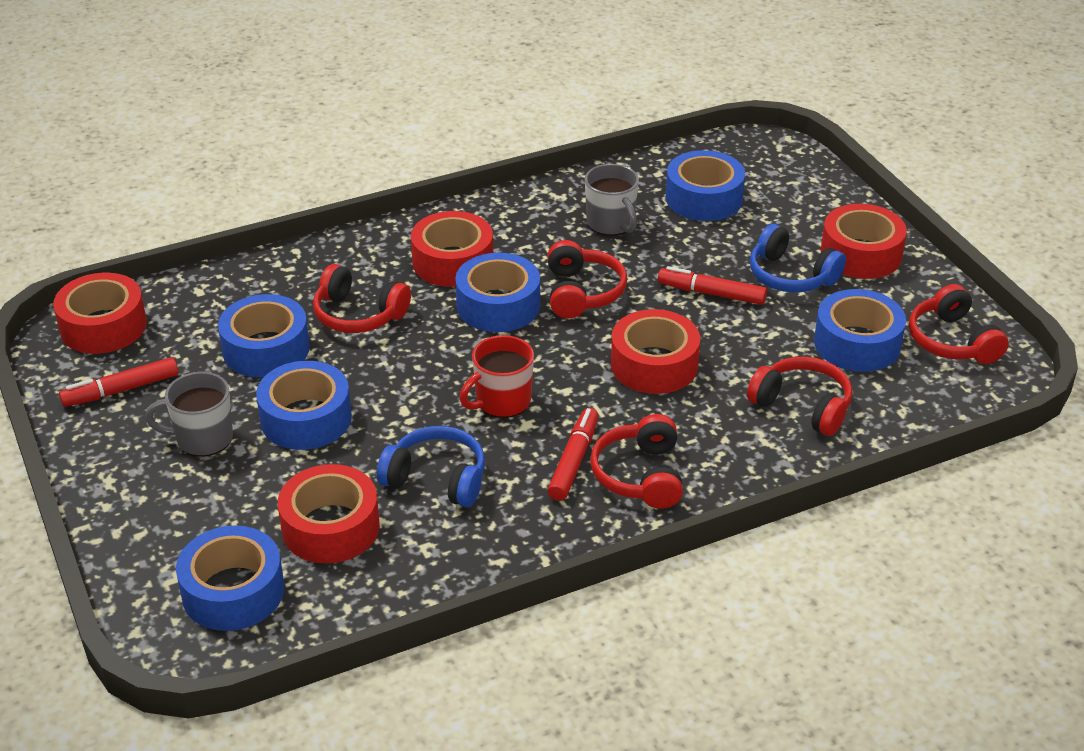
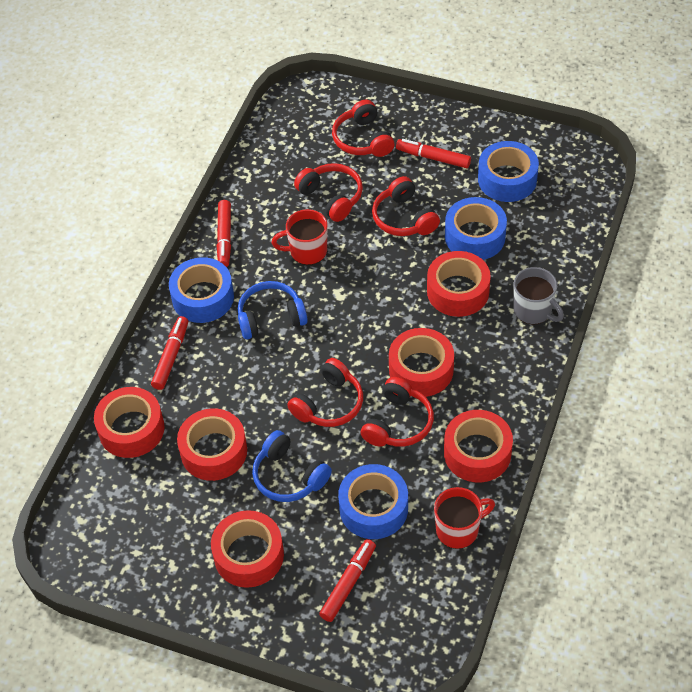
blue tape: 6 -> 4
grey mug: 2 -> 1
red marker: 3 -> 4
red mug: 1 -> 2
red tape: 5 -> 6

